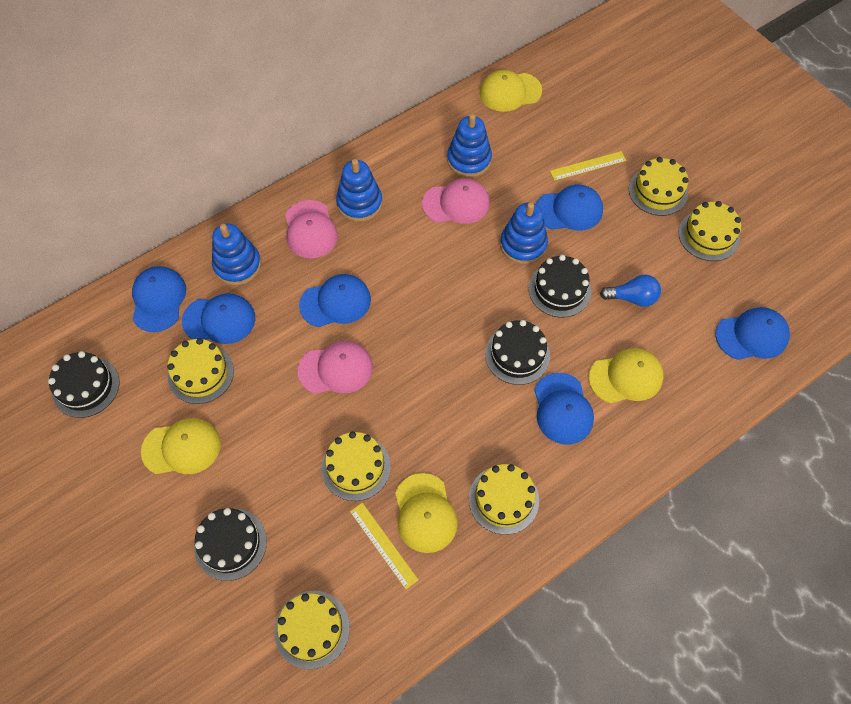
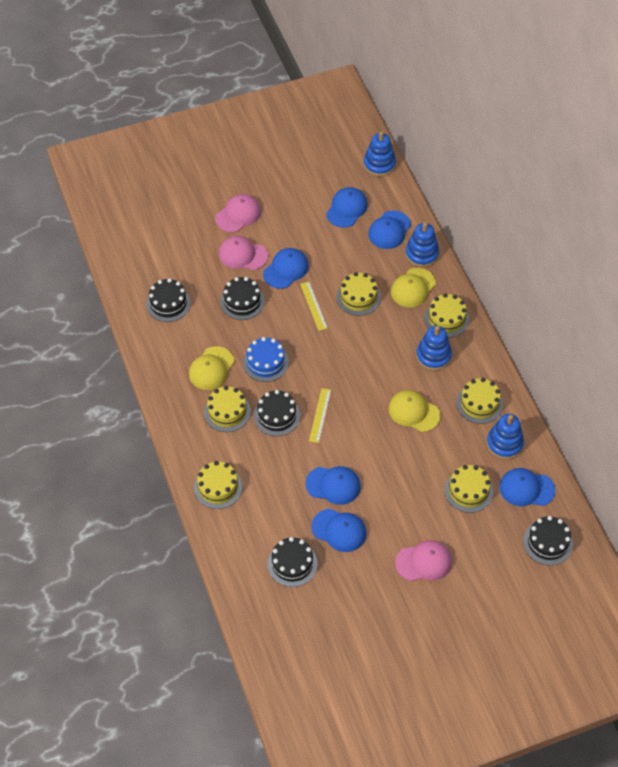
black cake: 4 -> 5
blue cake: 0 -> 1
blue light bulb: 1 -> 0
yellow cap: 4 -> 3

